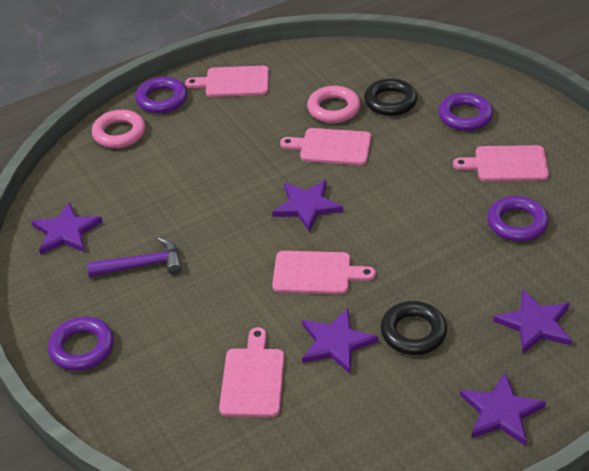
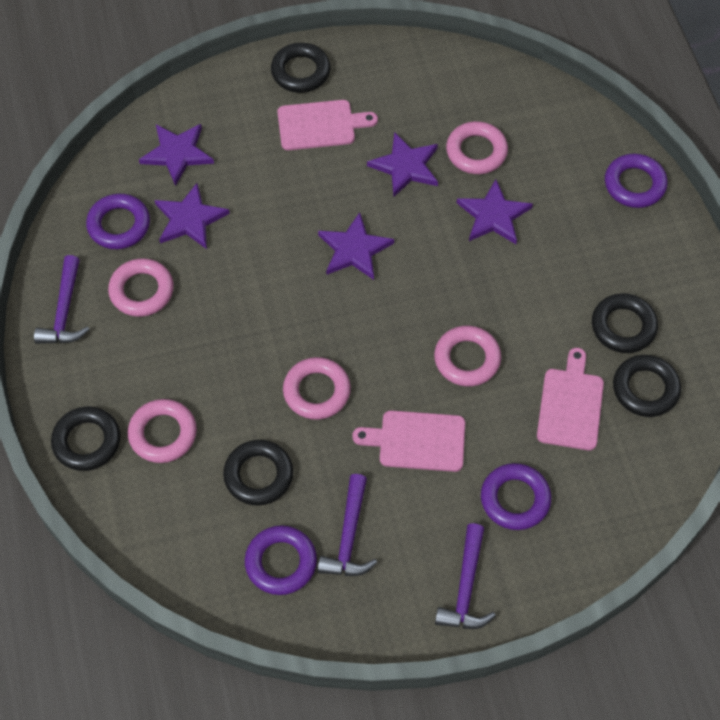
black ring: 2 -> 5
pink cutting board: 5 -> 3
pink ring: 2 -> 5
purple hammer: 1 -> 3

